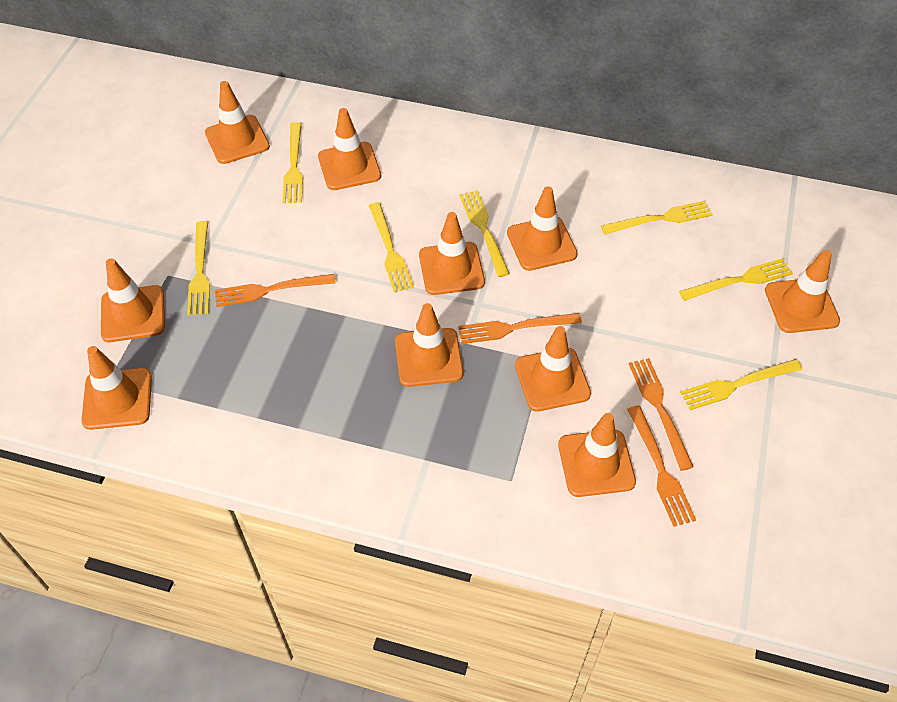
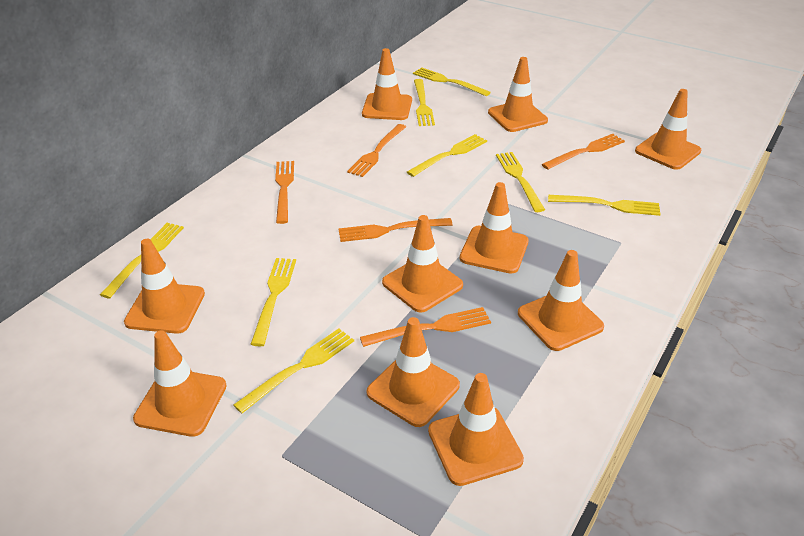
orange fork: 4 -> 5
yellow fork: 7 -> 8

